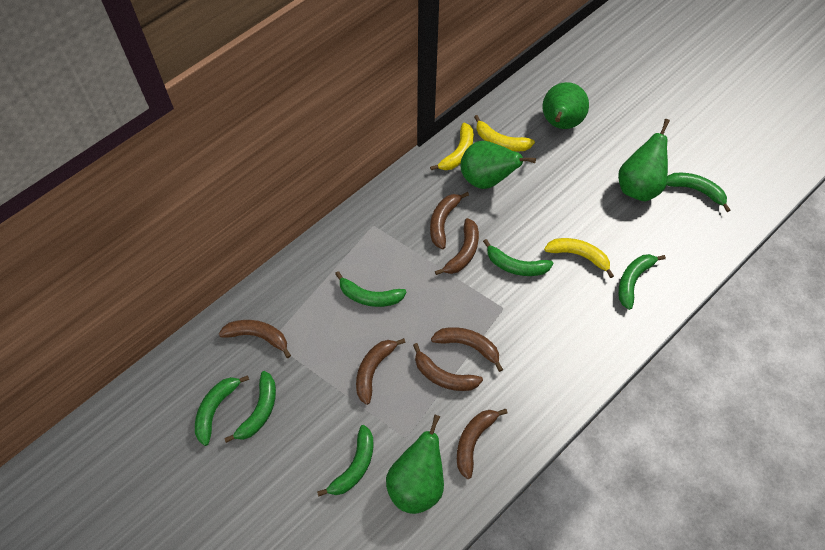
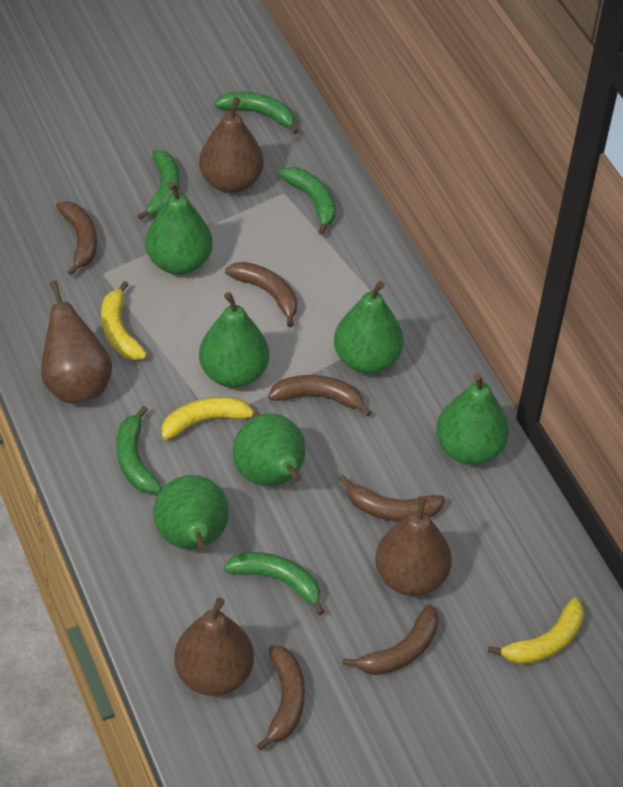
brown banana: 7 -> 6
brown pear: 0 -> 4
green banana: 7 -> 5
green pear: 4 -> 6

